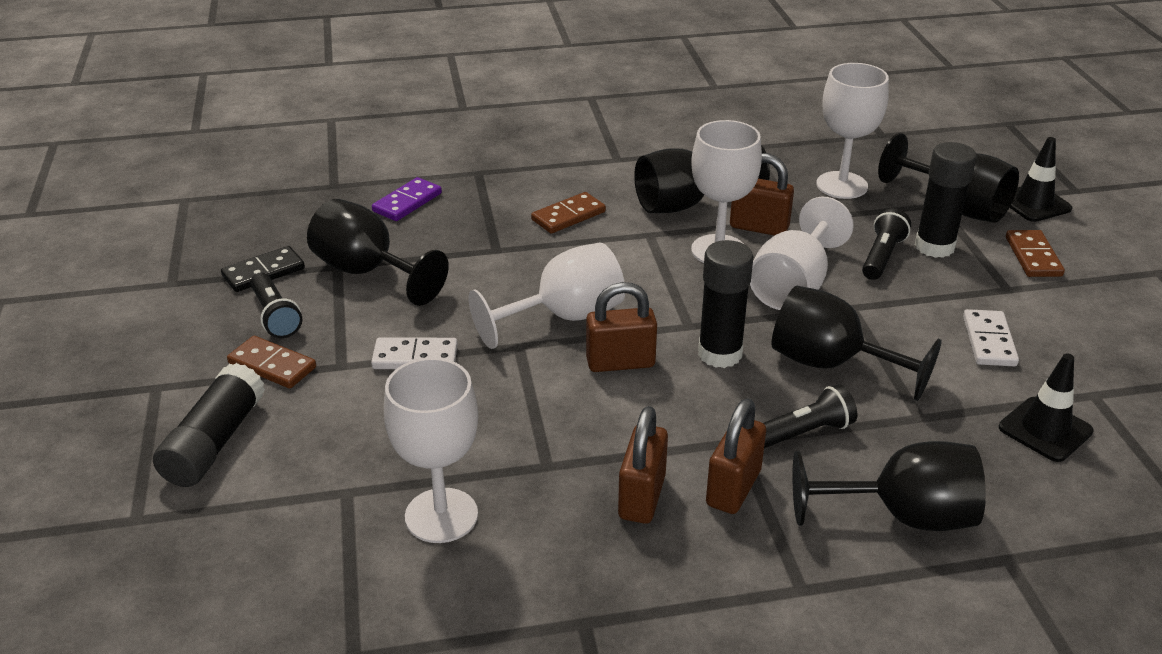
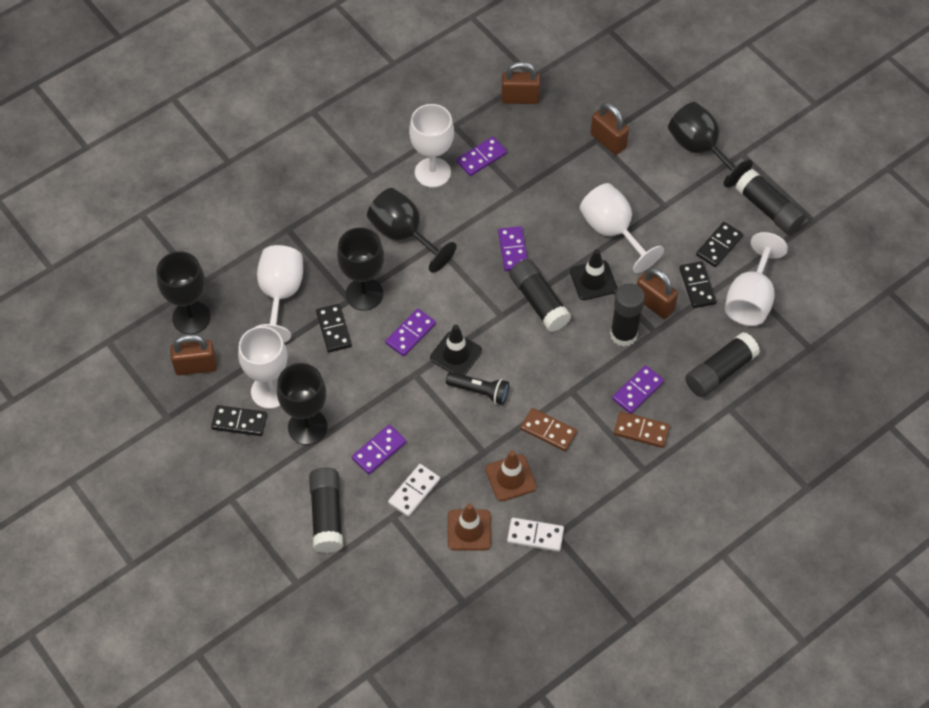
black domino: 1 -> 4
black flashlight: 3 -> 1
black glue stick: 3 -> 5
brown domino: 3 -> 2
brown traffic cone: 0 -> 2
purple domino: 1 -> 5

